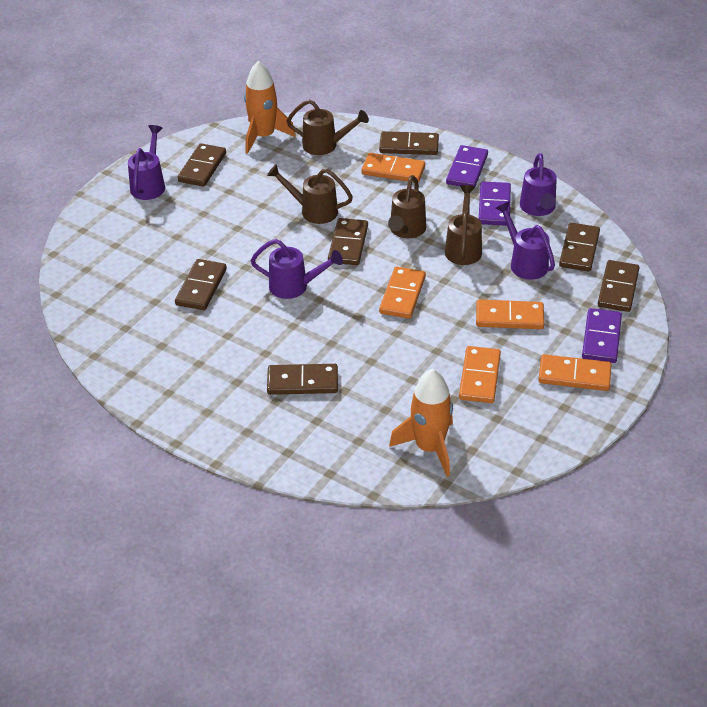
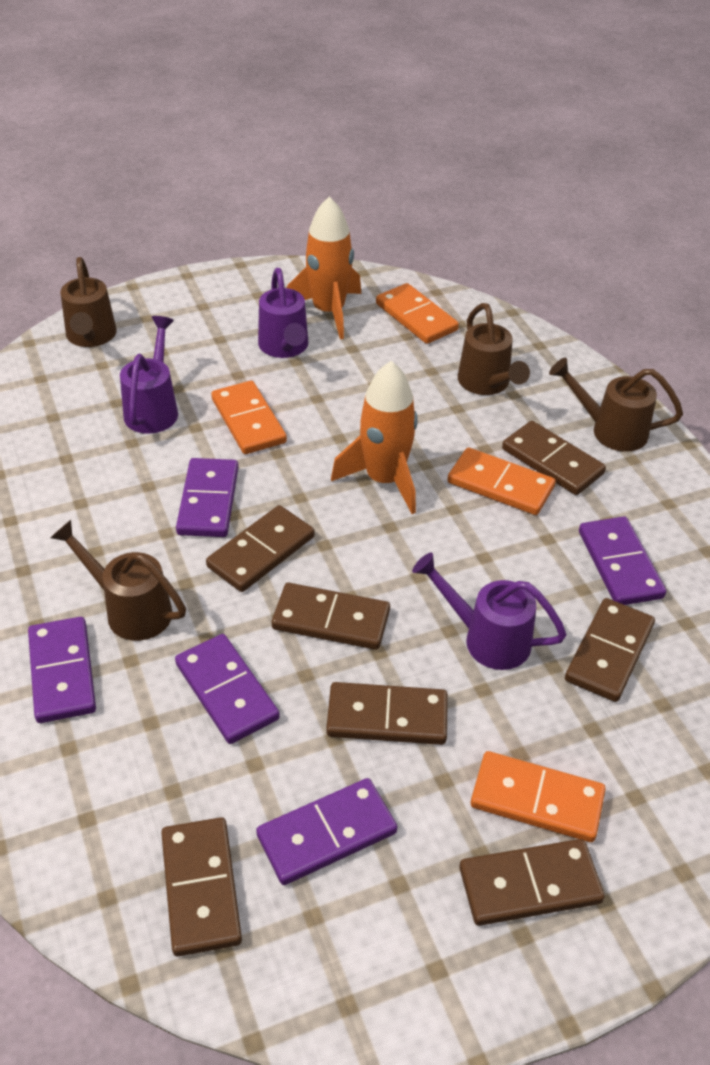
orange domino: 5 -> 4
purple domino: 3 -> 5
purple watering can: 4 -> 3

